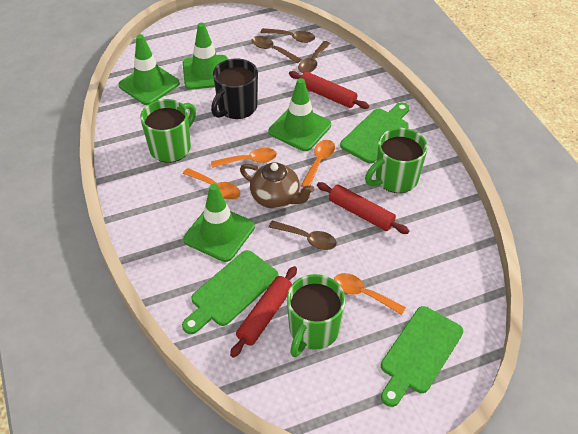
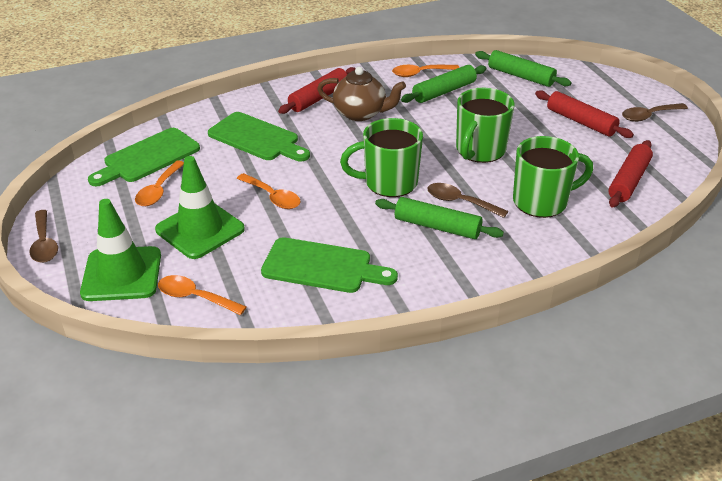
black mug: 1 -> 0
brown spoon: 4 -> 3
green rolling pin: 0 -> 3
green traffic cone: 4 -> 2

